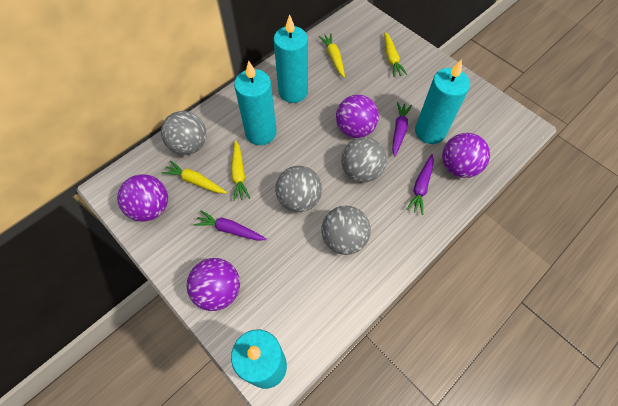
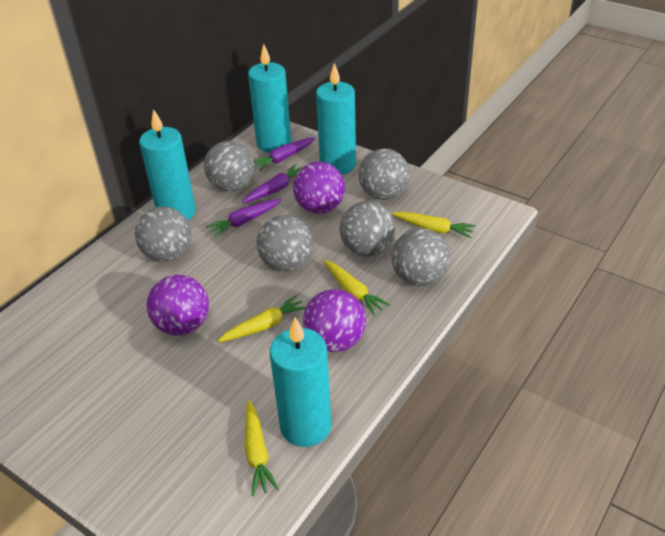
grey ball: 4 -> 6
purple ball: 4 -> 3

